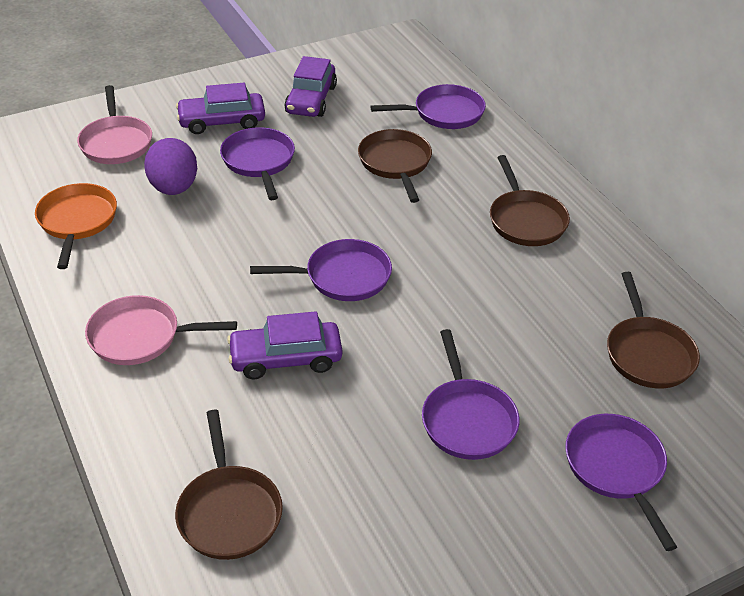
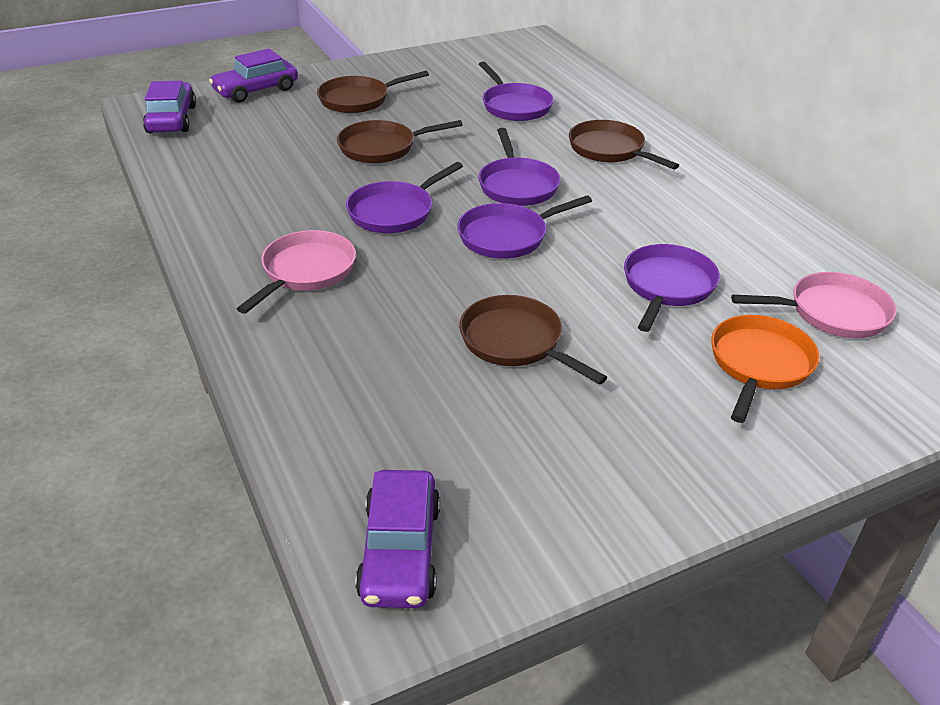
purple egg: 1 -> 0

